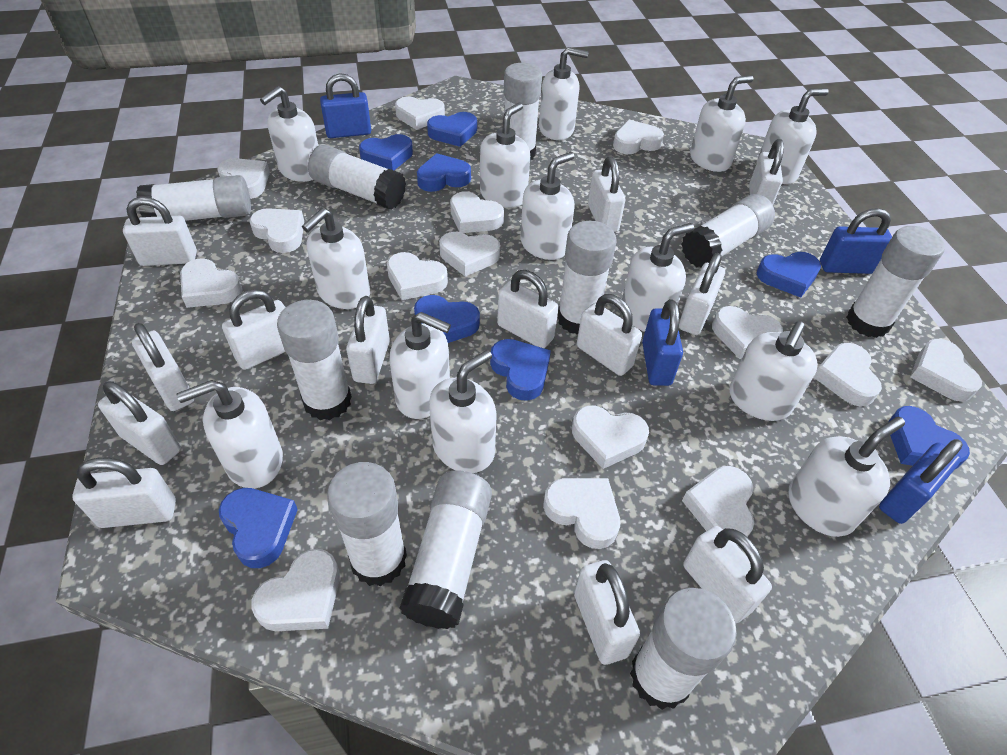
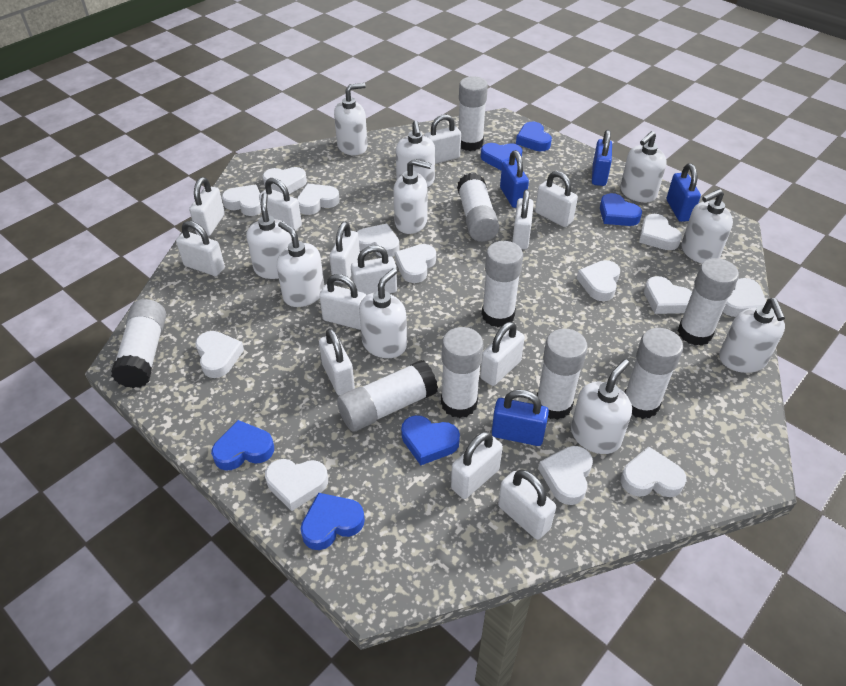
blue heart: 8 -> 6
white glue stick: 10 -> 9
white heart: 15 -> 13
white soap dispenser: 13 -> 10

